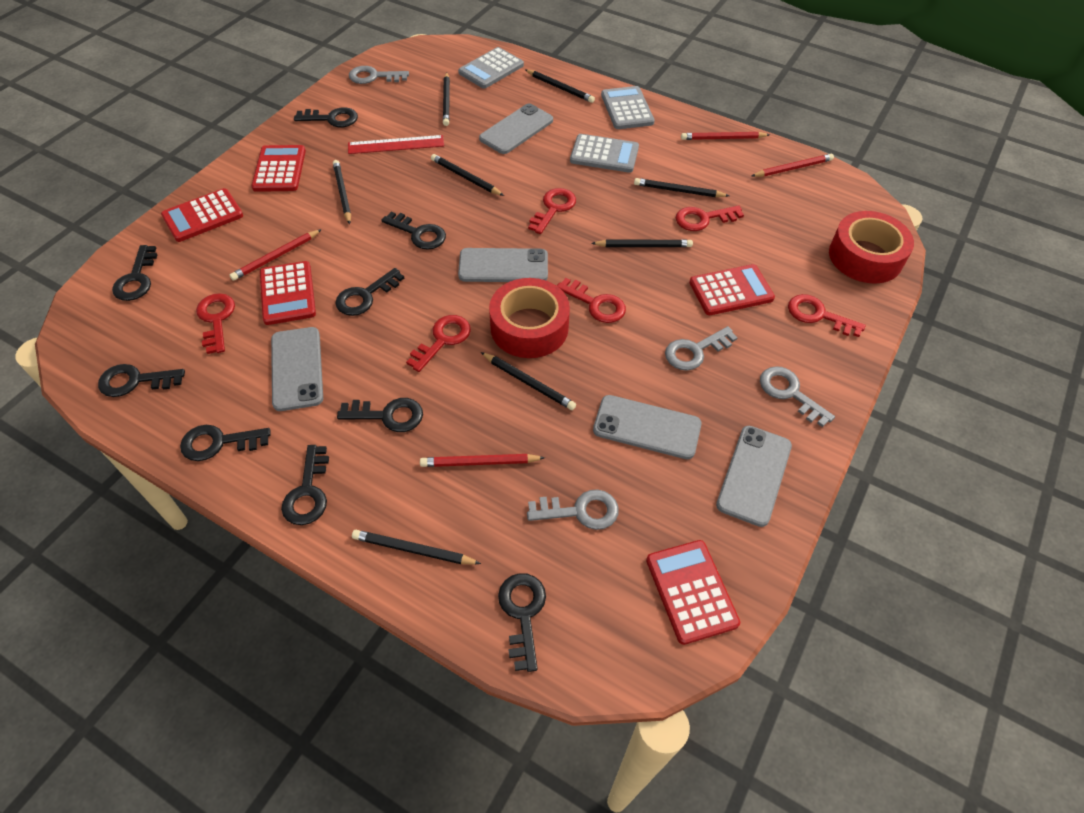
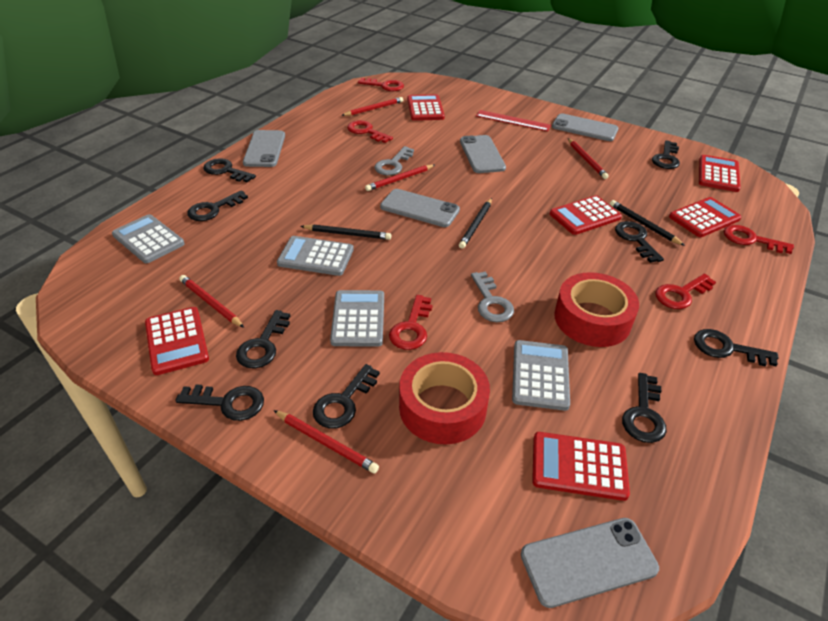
black pencil: 8 -> 3
grey calculator: 3 -> 4
grey key: 4 -> 2
red calculator: 5 -> 6
red key: 6 -> 5
red pencil: 4 -> 5

